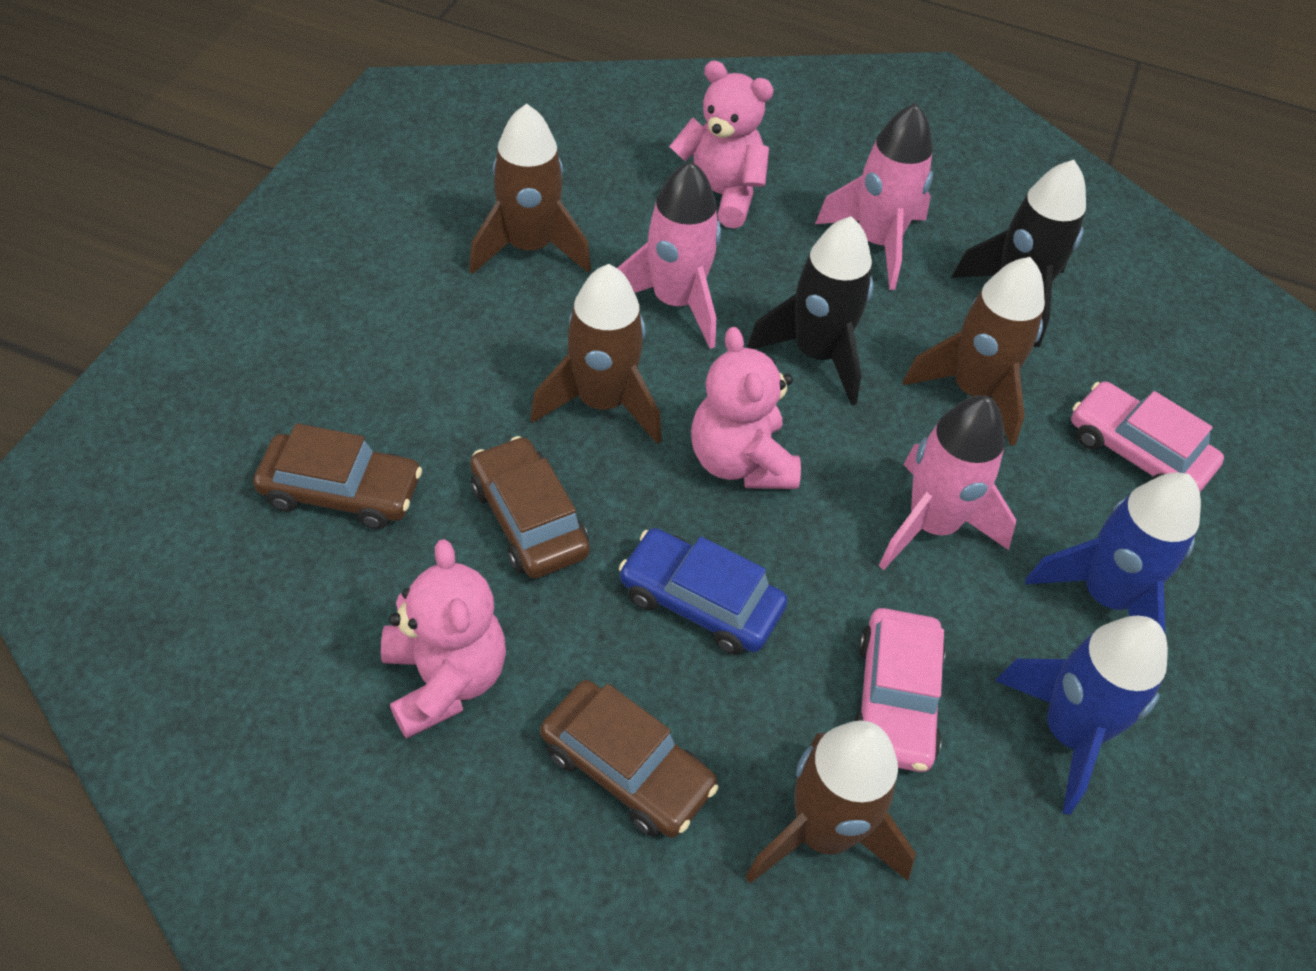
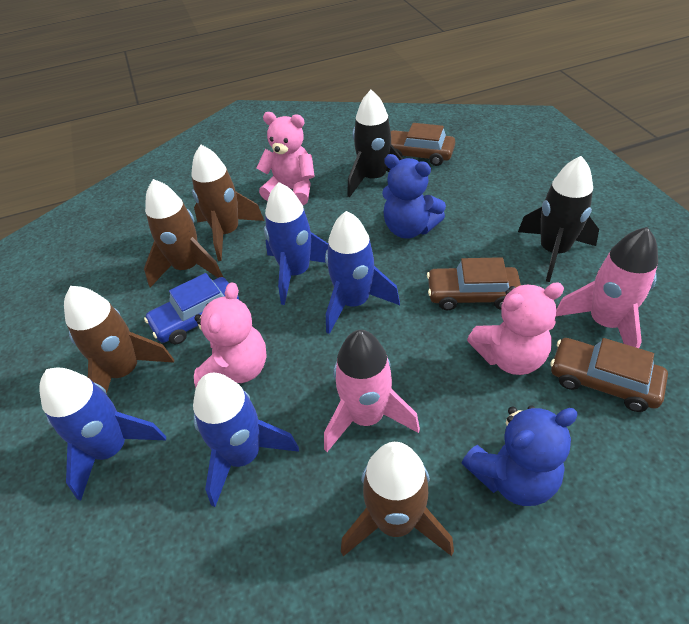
blue rocket: 2 -> 4
blue teddy bear: 0 -> 2
pink car: 2 -> 0
pink rocket: 3 -> 2

